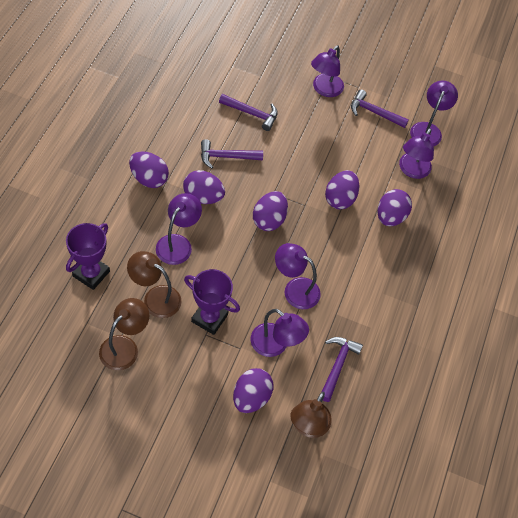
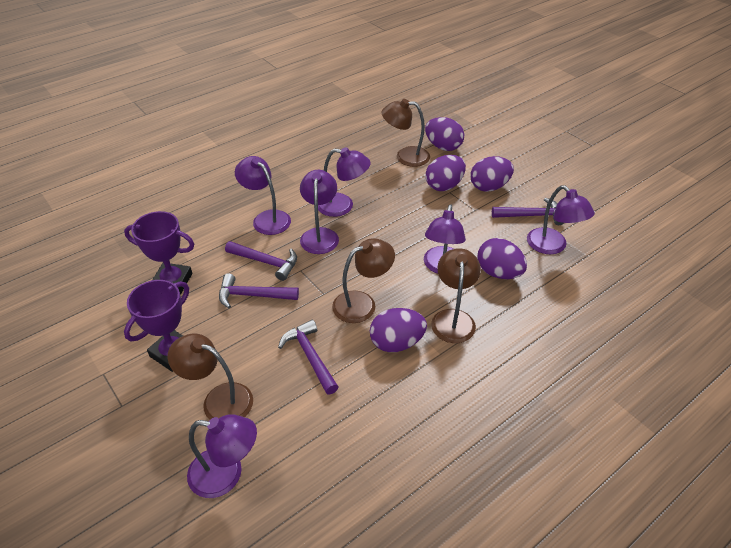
brown lamp: 3 -> 4
purple egg: 6 -> 5

